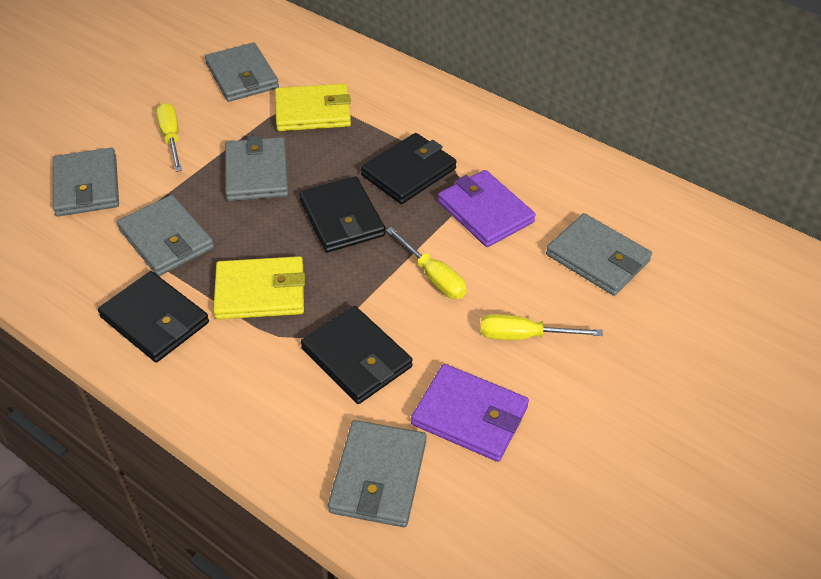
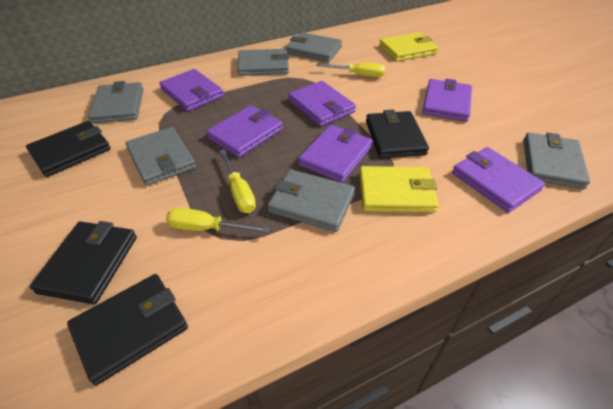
purple wallet: 2 -> 6

